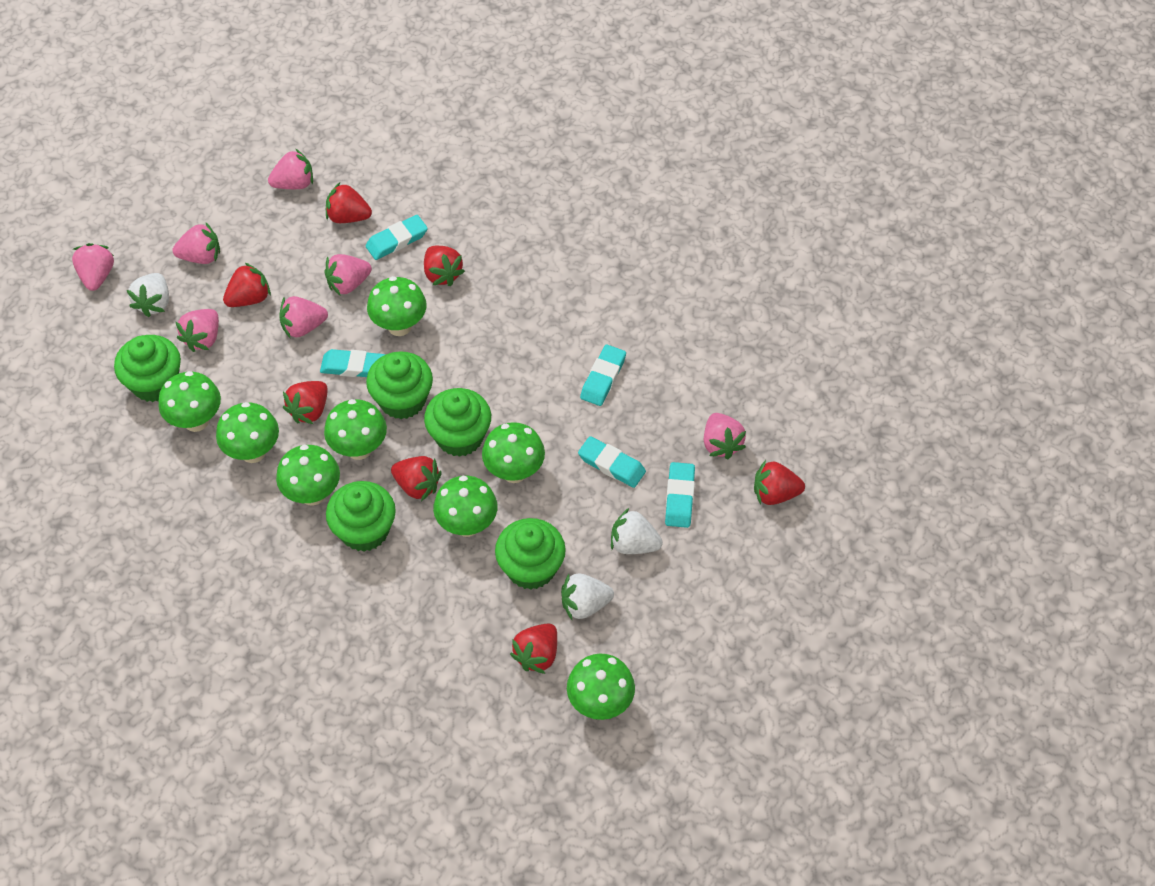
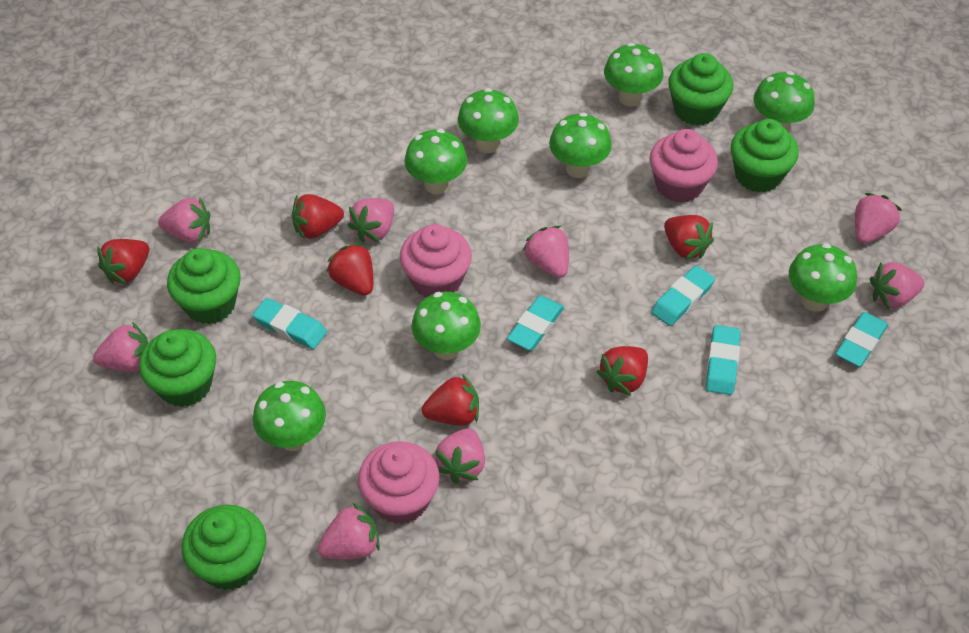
pink cupcake: 0 -> 3
pink strawberry: 7 -> 8
red strawberry: 7 -> 6
white strawberry: 3 -> 0

